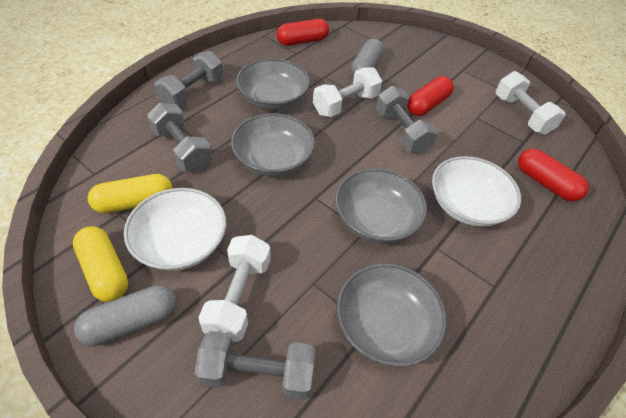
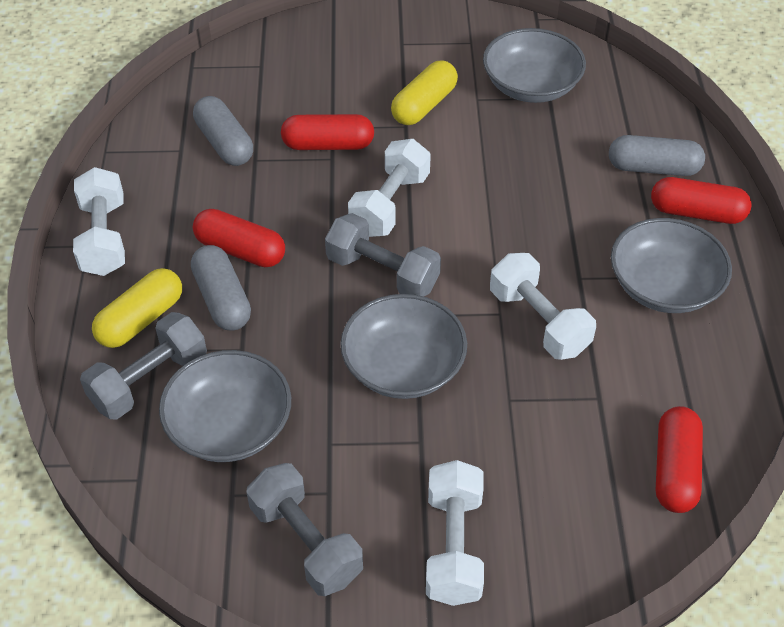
grey capsule: 2 -> 3
grey dumbbell: 4 -> 3
red capsule: 3 -> 4
white bowl: 2 -> 0
white dumbbell: 3 -> 4

